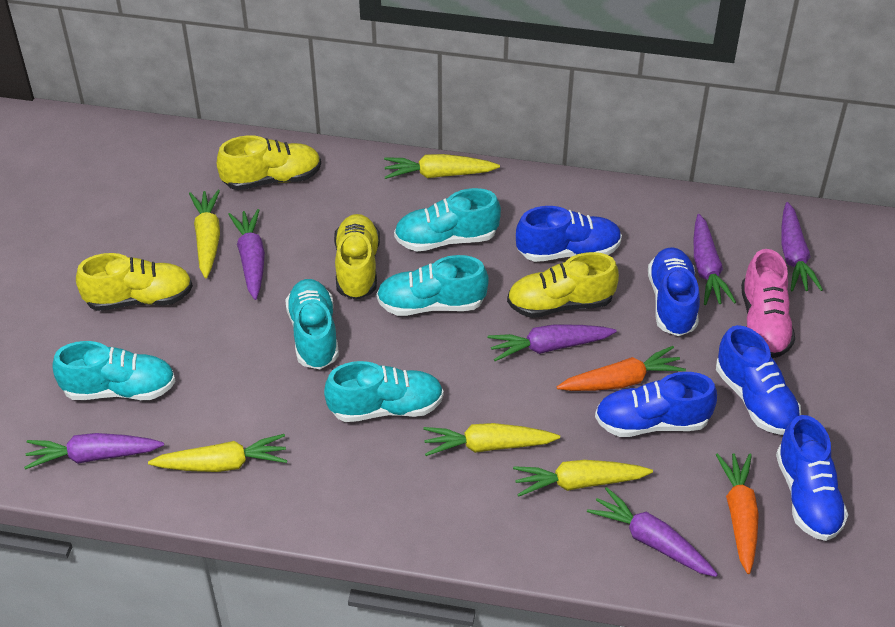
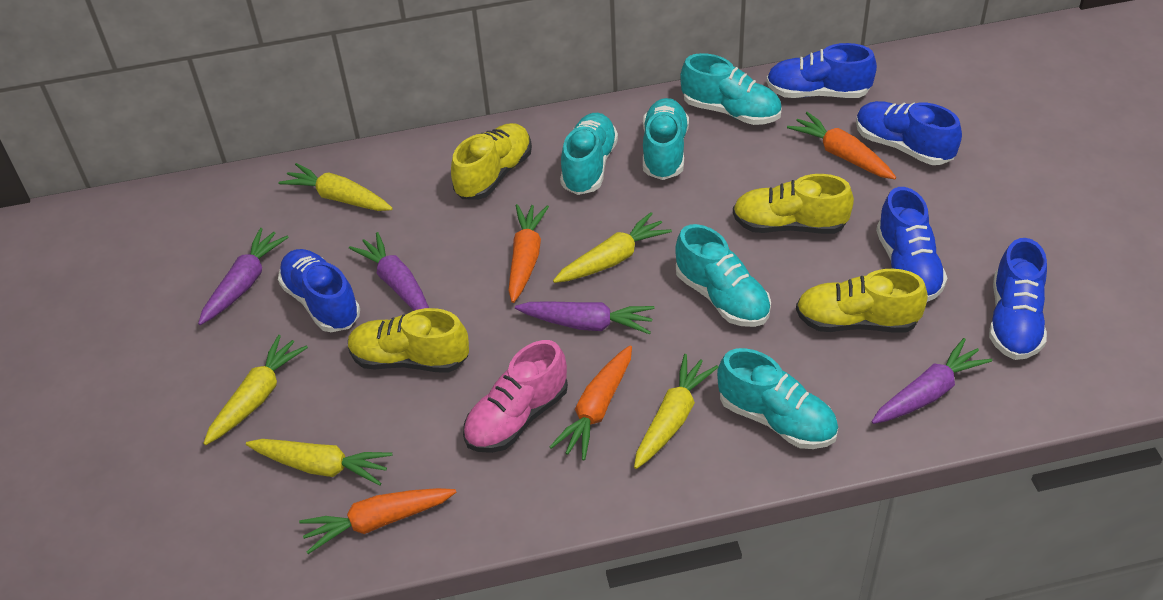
orange carrot: 2 -> 4
purple carrot: 6 -> 4

